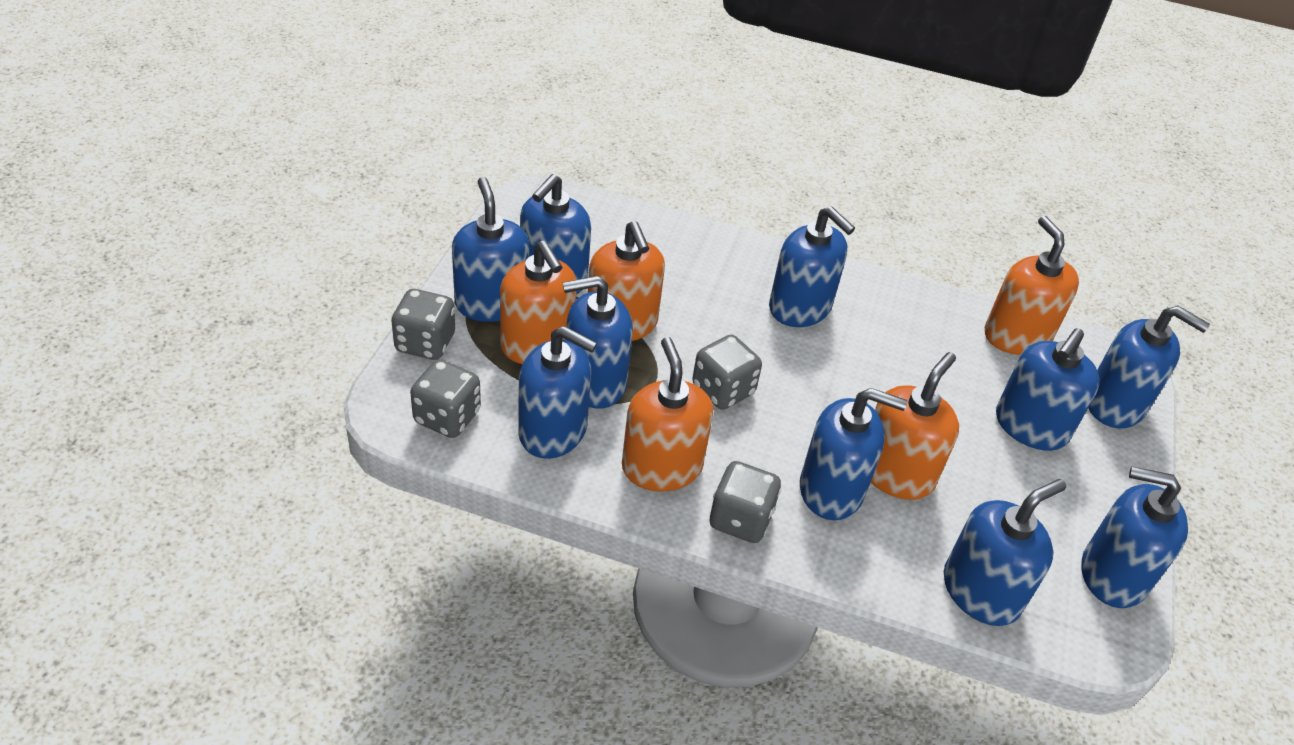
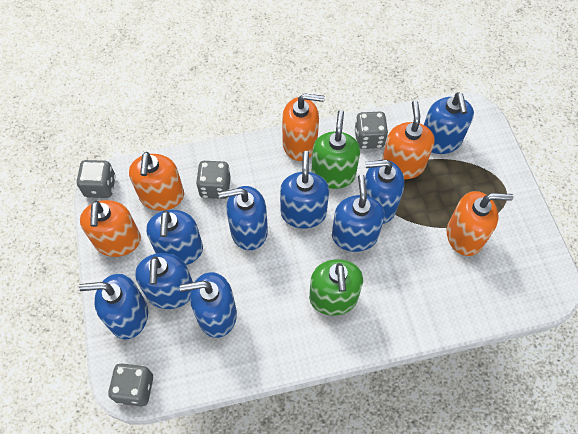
blue soap dispenser: 10 -> 9
green soap dispenser: 0 -> 2

